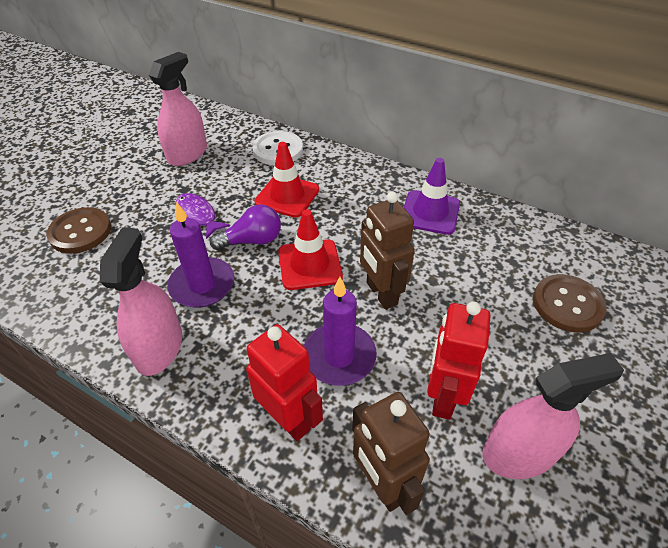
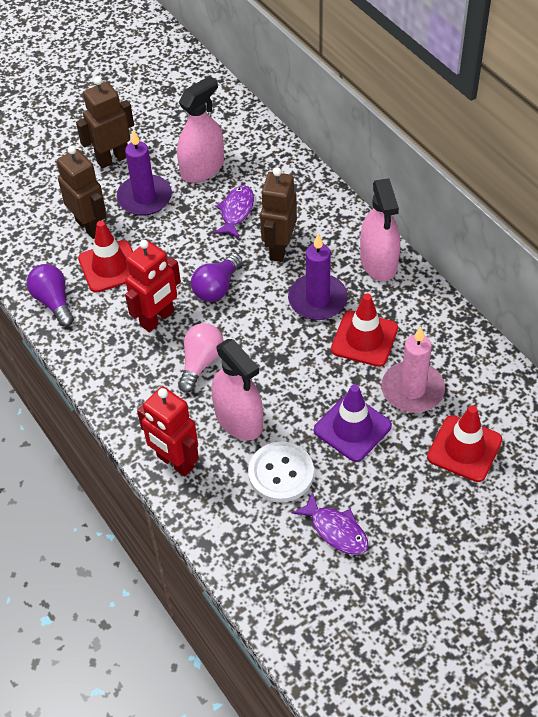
brown button: 2 -> 0
brown robot: 2 -> 3
pink candle: 0 -> 1
pink light bulb: 0 -> 1
purple fish: 1 -> 2
purple light bulb: 1 -> 2
red traffic cone: 2 -> 3

